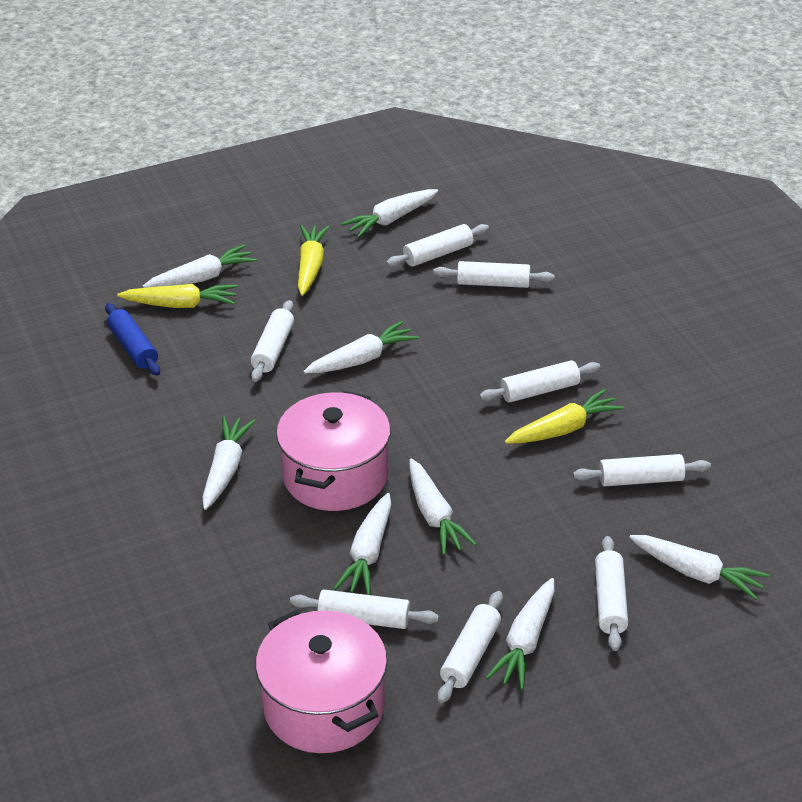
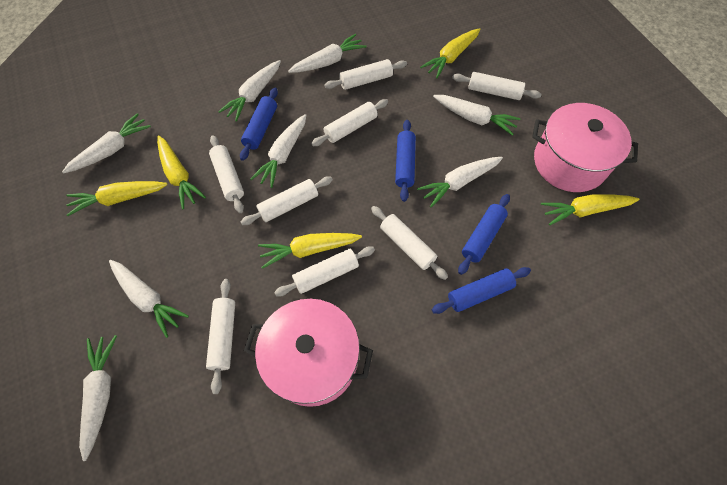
blue rolling pin: 1 -> 4
yellow carrot: 3 -> 5

